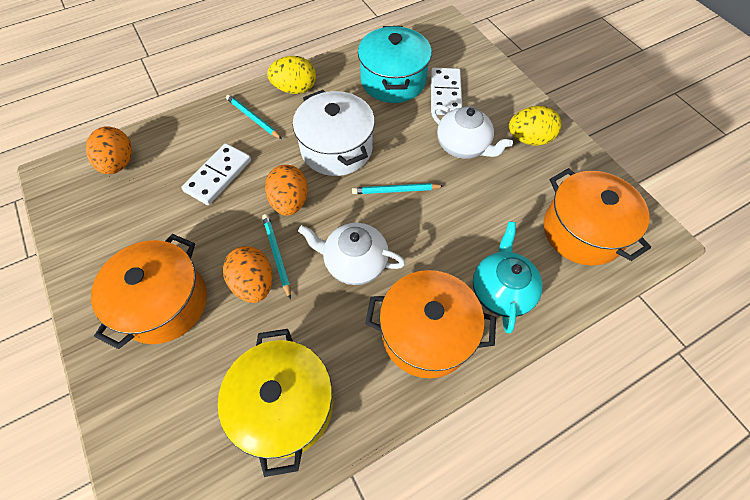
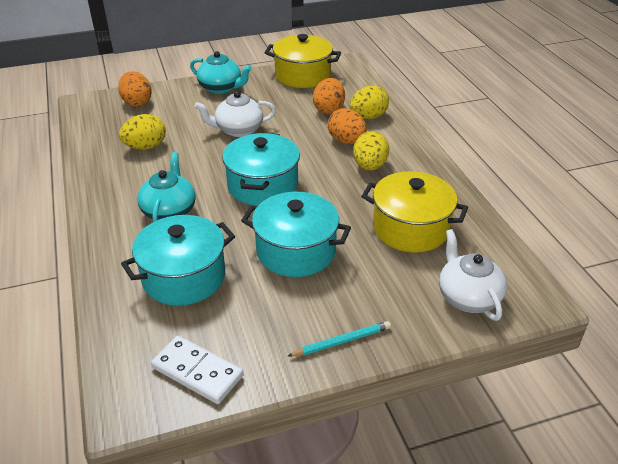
orange pot: 3 -> 0
turquoise pencil: 3 -> 1
turquoise pot: 1 -> 3
turquoise teapot: 1 -> 2
white domino: 2 -> 1
white pot: 1 -> 0
yellow egg: 2 -> 3
yellow pot: 1 -> 2

